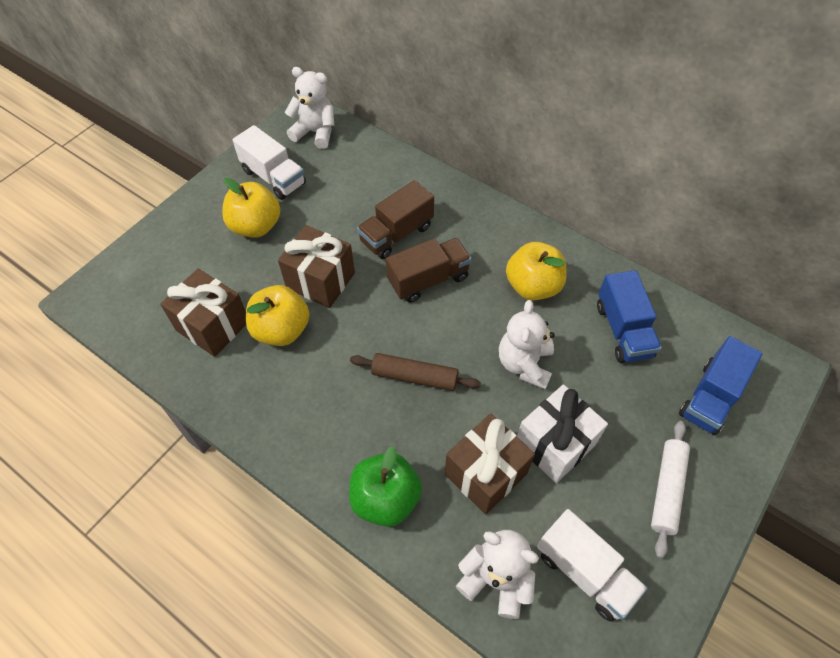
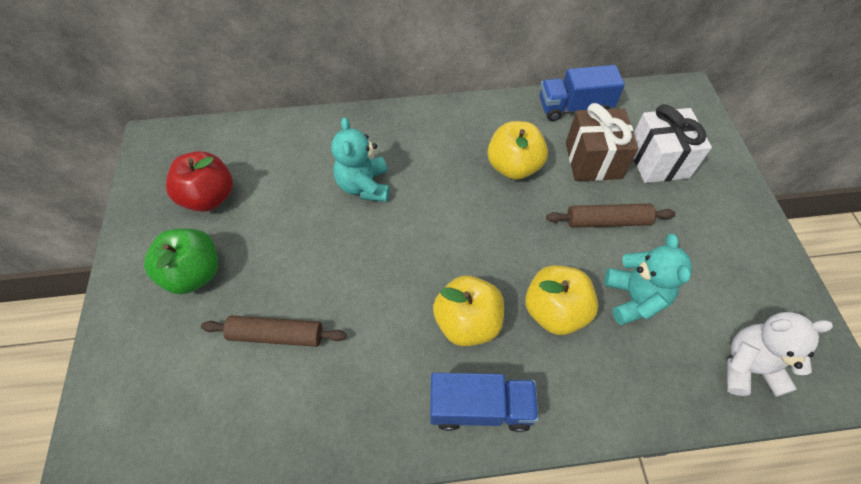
brown gift: 3 -> 1
brown rolling pin: 1 -> 2
brown truck: 2 -> 0
red apple: 0 -> 1
turquoise teddy bear: 0 -> 2
white rolling pin: 1 -> 0
white teddy bear: 3 -> 1
white truck: 2 -> 0

